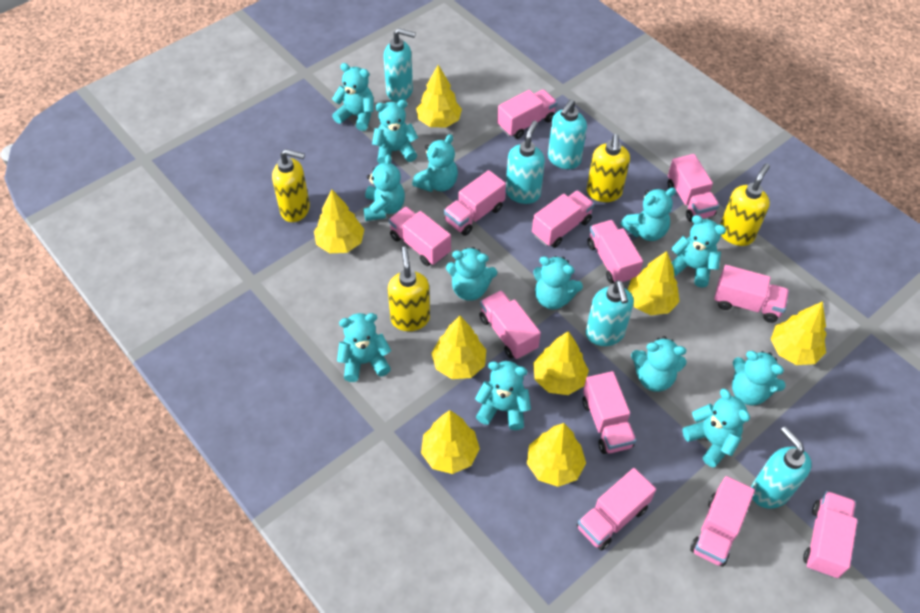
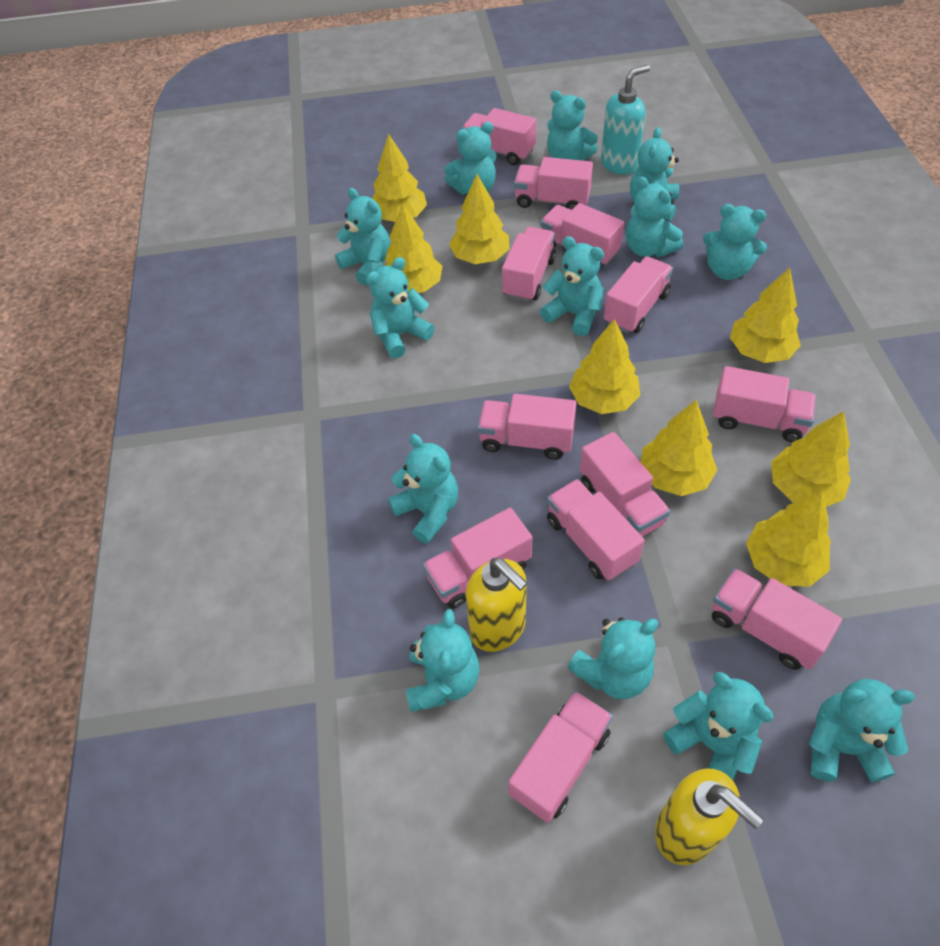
turquoise soap dispenser: 5 -> 1
yellow soap dispenser: 4 -> 2

